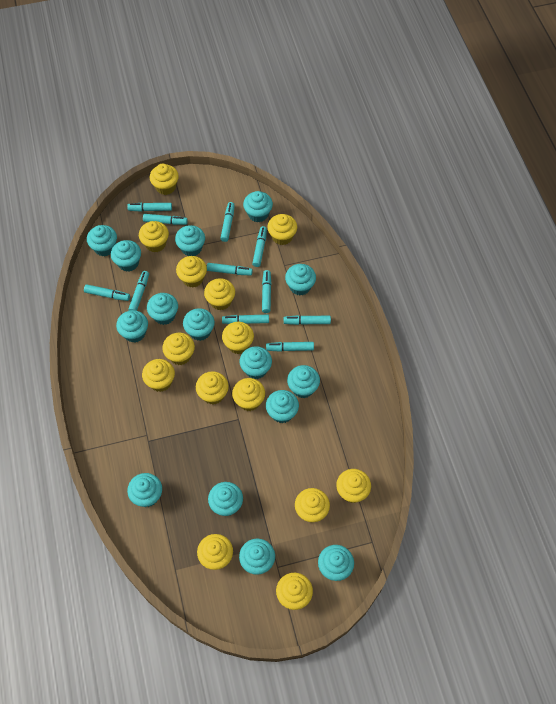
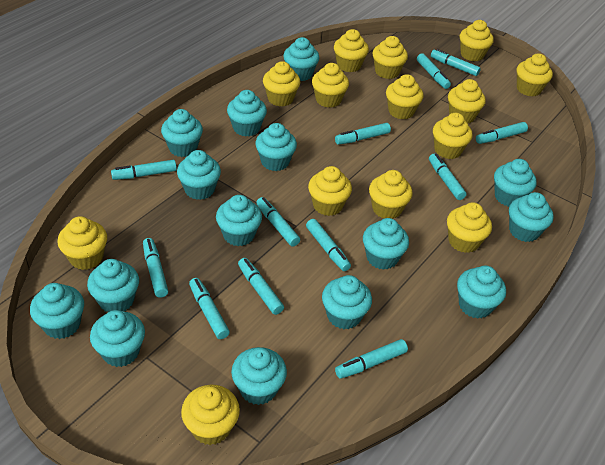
turquoise marker: 11 -> 12

